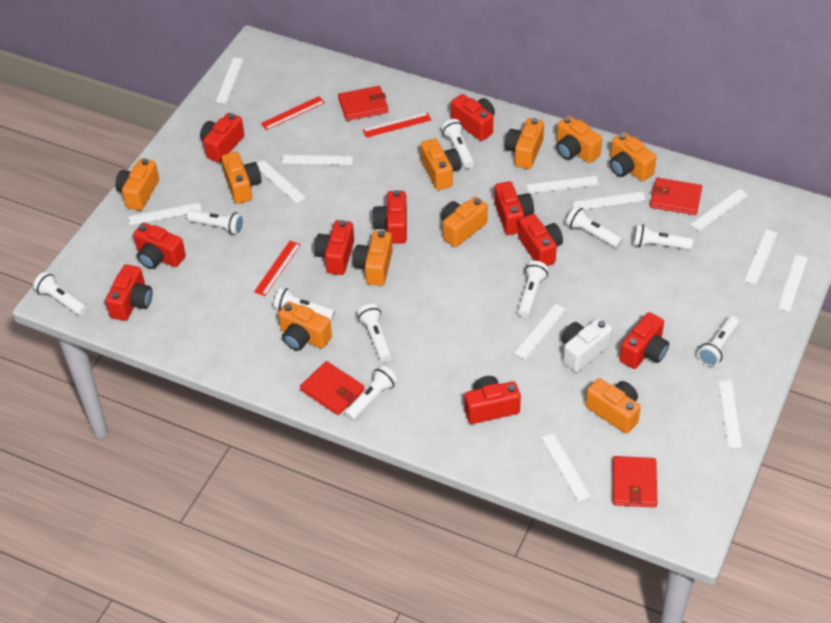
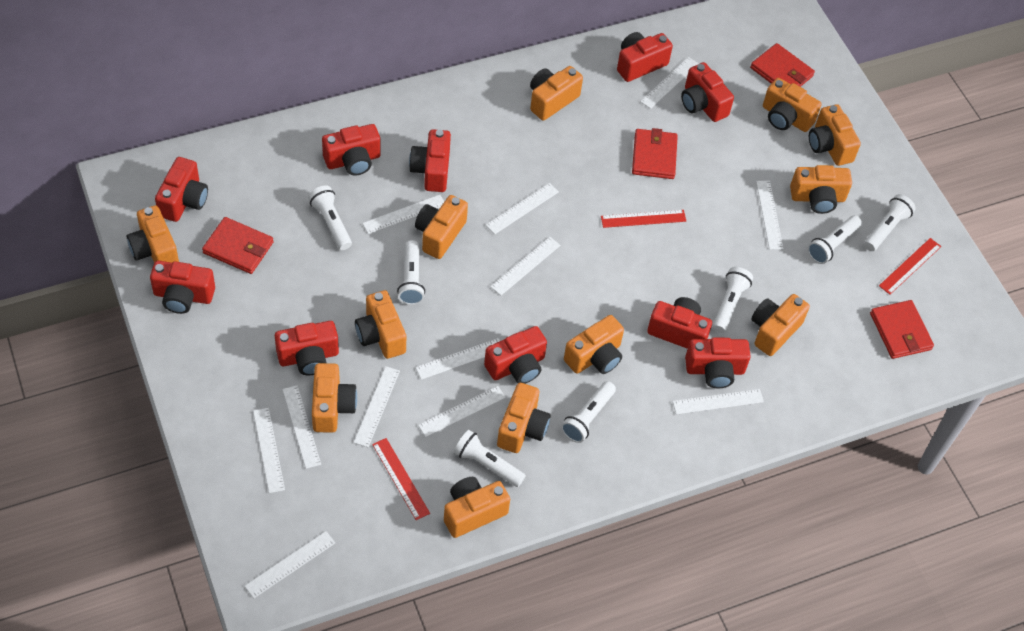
orange camera: 10 -> 12
white camera: 1 -> 0
white flashlight: 10 -> 7

